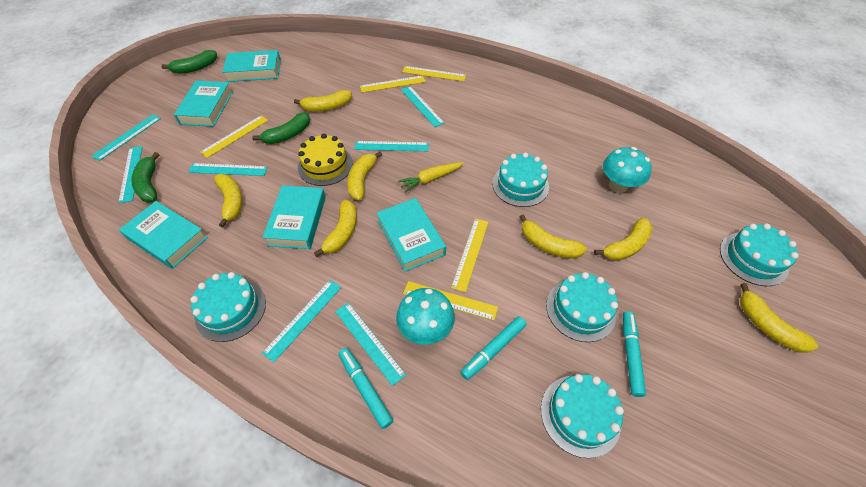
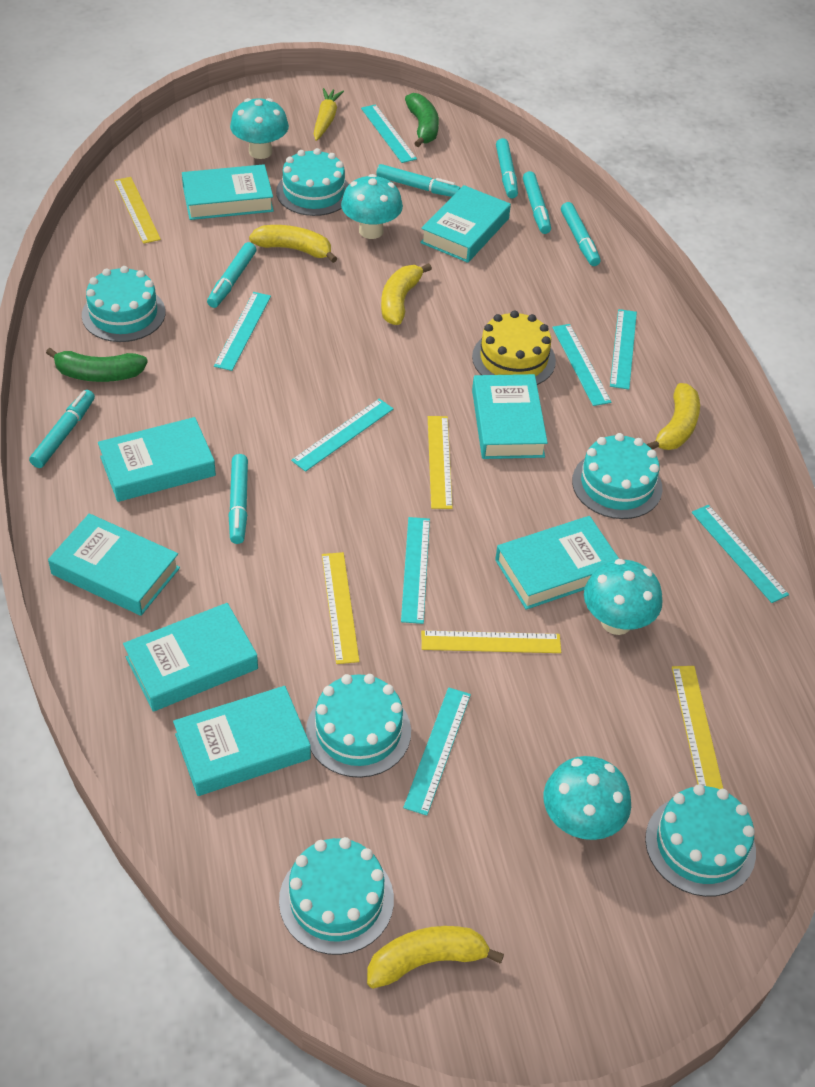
green banana: 3 -> 2
turquoise book: 5 -> 8
turquoise cake: 5 -> 6
turquoise marker: 3 -> 7
turquoise mushroom: 2 -> 4
turquoise ruler: 7 -> 8
yellow banana: 7 -> 4

